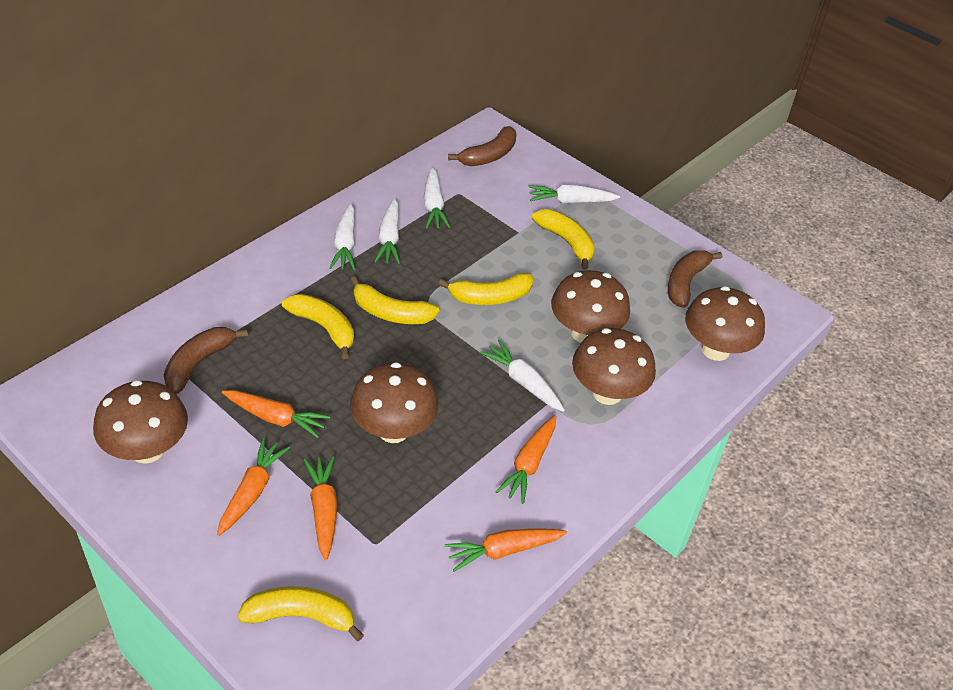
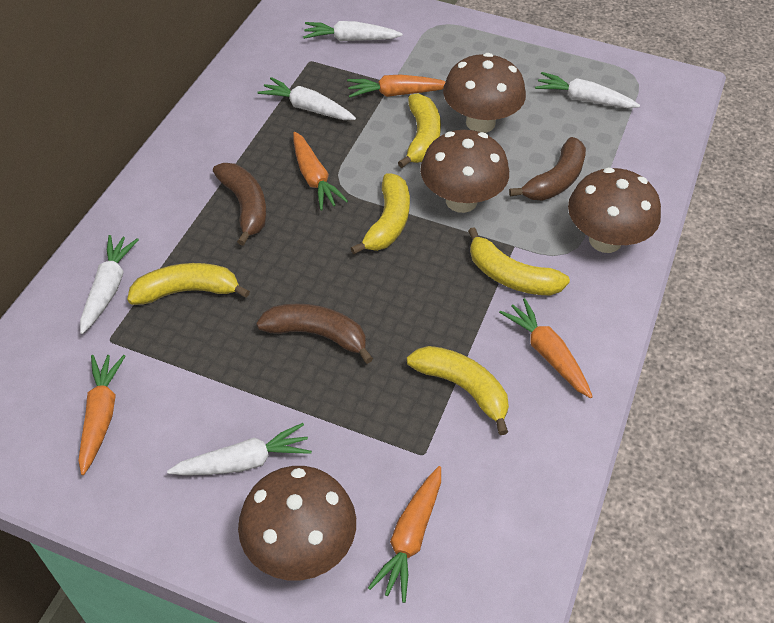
brown mushroom: 5 -> 4

